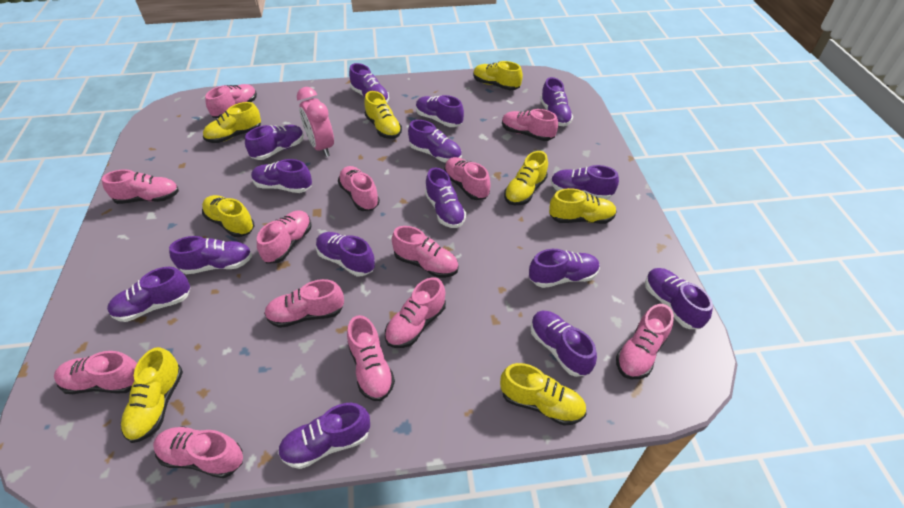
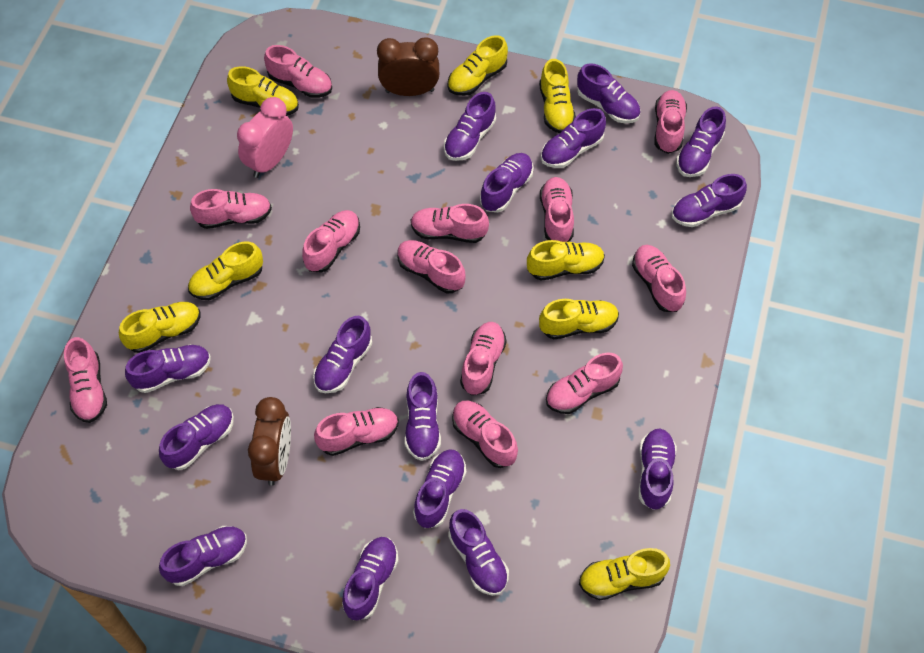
brown clock: 0 -> 2

